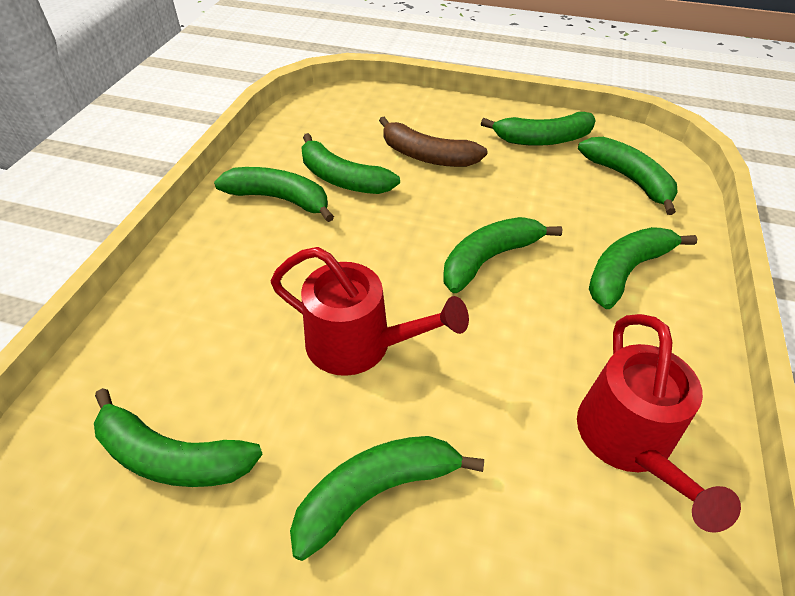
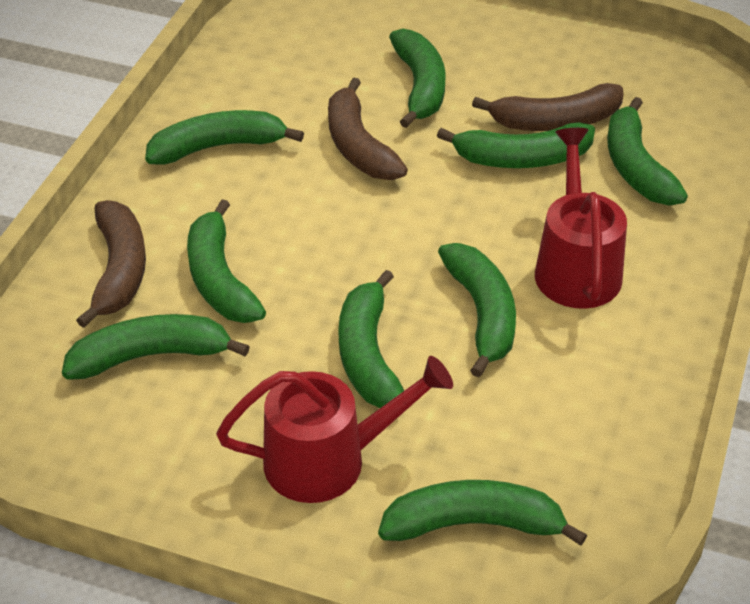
brown banana: 1 -> 3
green banana: 8 -> 9

